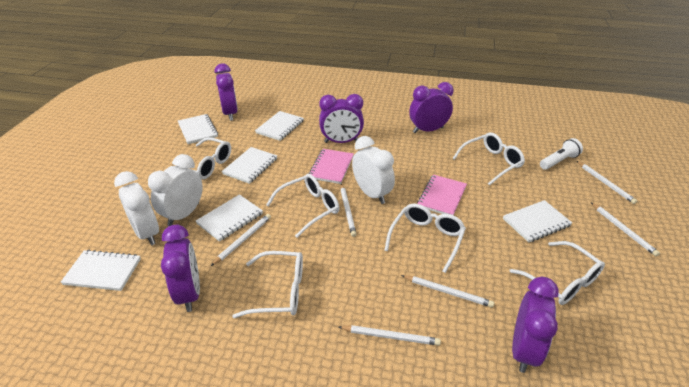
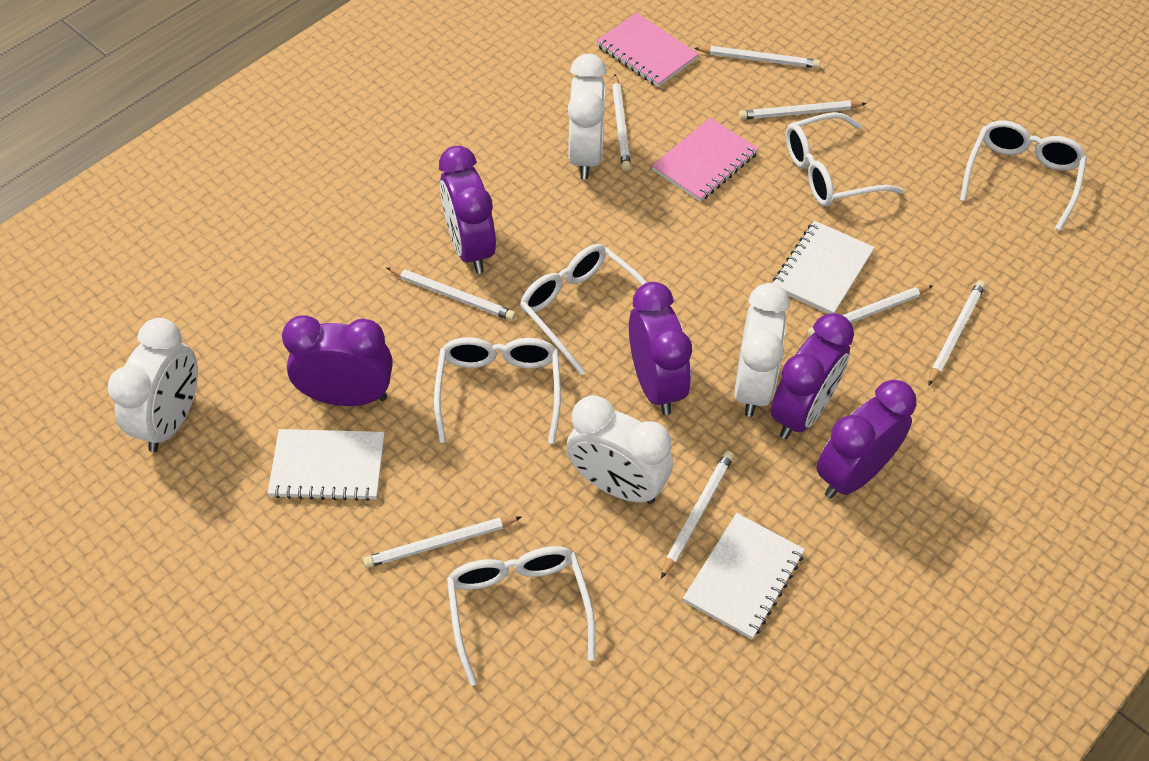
white clock: 3 -> 4
white flashlight: 1 -> 0
white glasses: 6 -> 5
white notebook: 6 -> 3
white pencil: 6 -> 8

